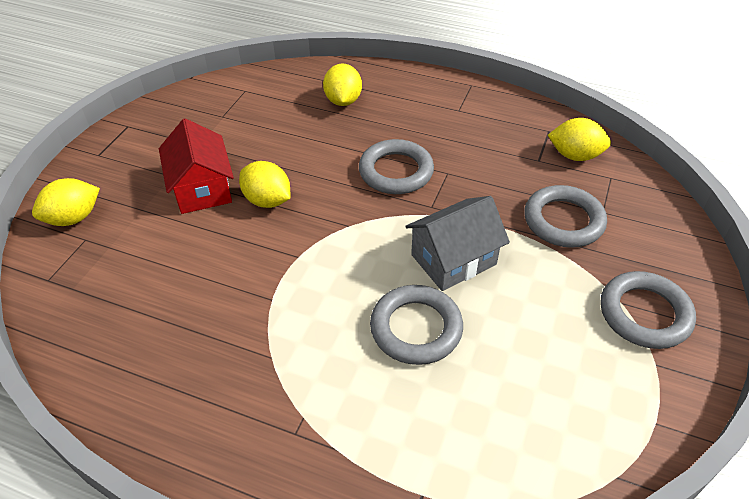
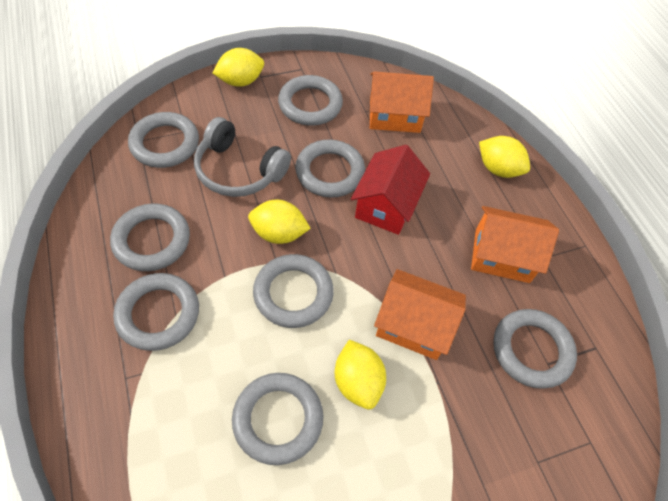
grey headphones: 0 -> 1
grey house: 1 -> 0
grey ring: 4 -> 8
orange house: 0 -> 3

